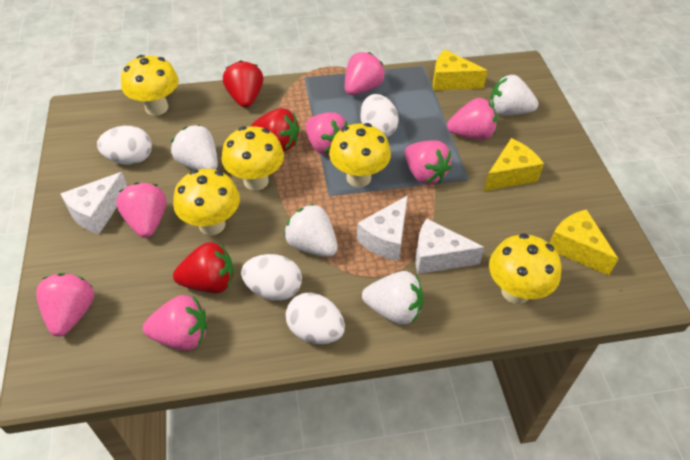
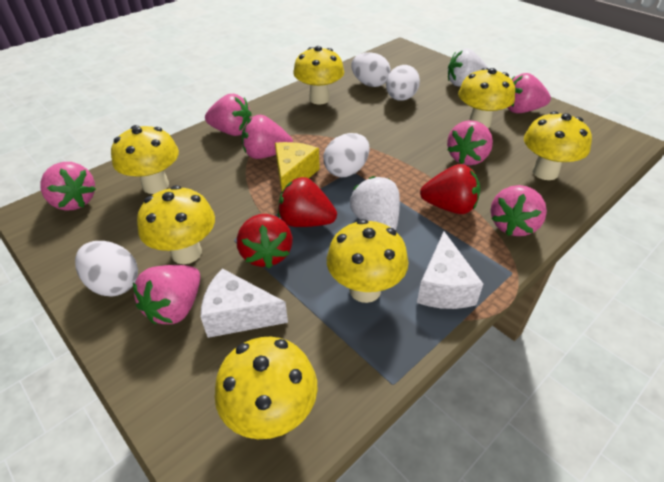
white cheese: 3 -> 2
white strawberry: 4 -> 2
yellow cheese: 3 -> 1
yellow mushroom: 5 -> 7

